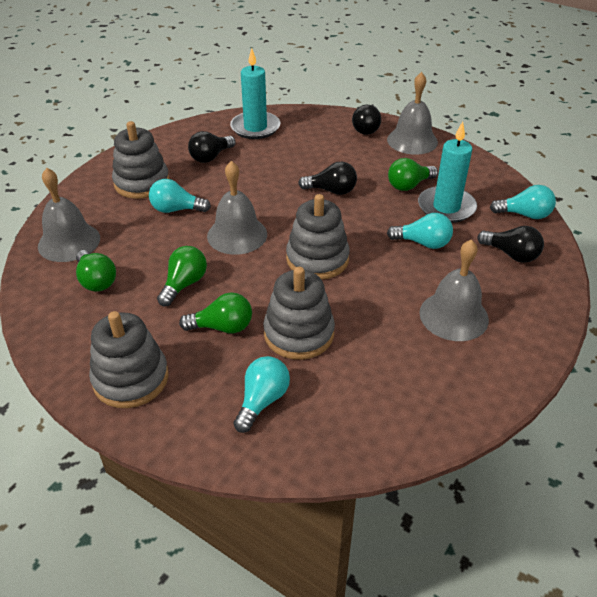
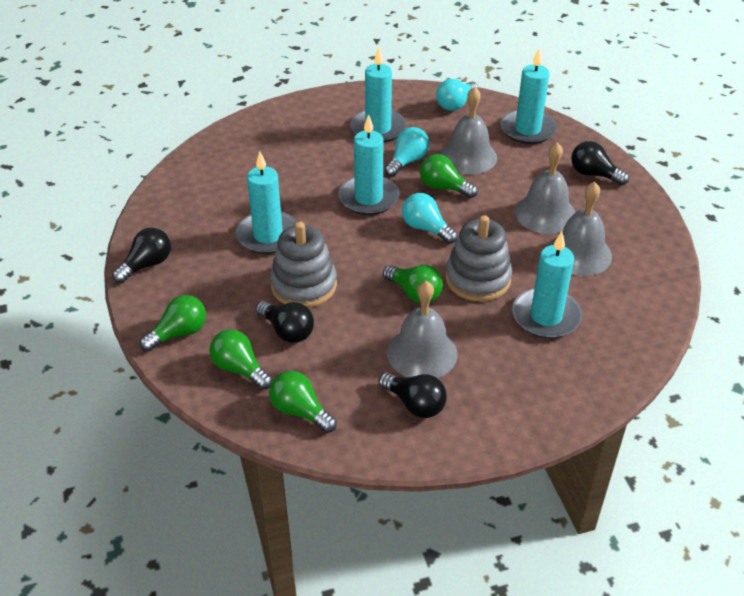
green light bulb: 4 -> 5
grey stacking toy: 4 -> 2
turquoise candle: 2 -> 5
turquoise light bulb: 4 -> 3

